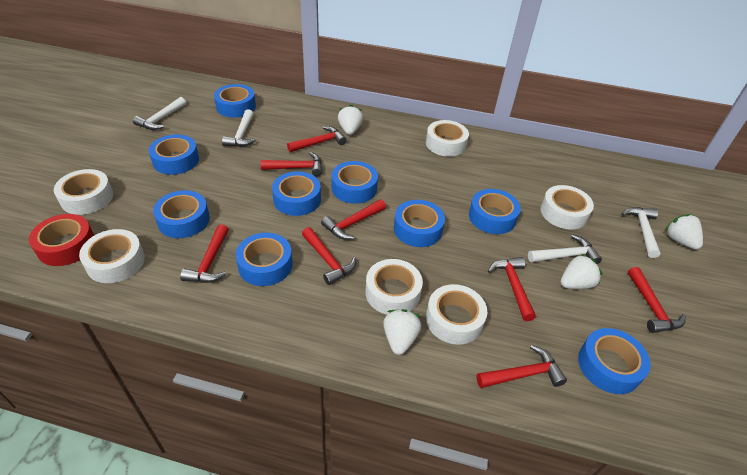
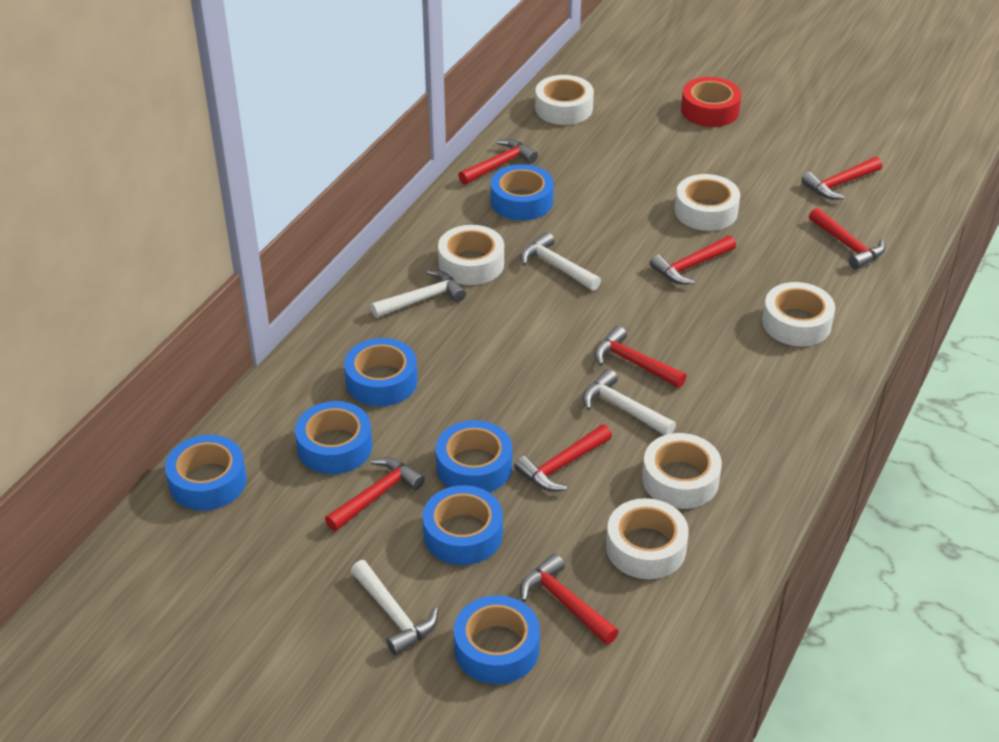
blue tape: 9 -> 7
white strawberry: 4 -> 0

